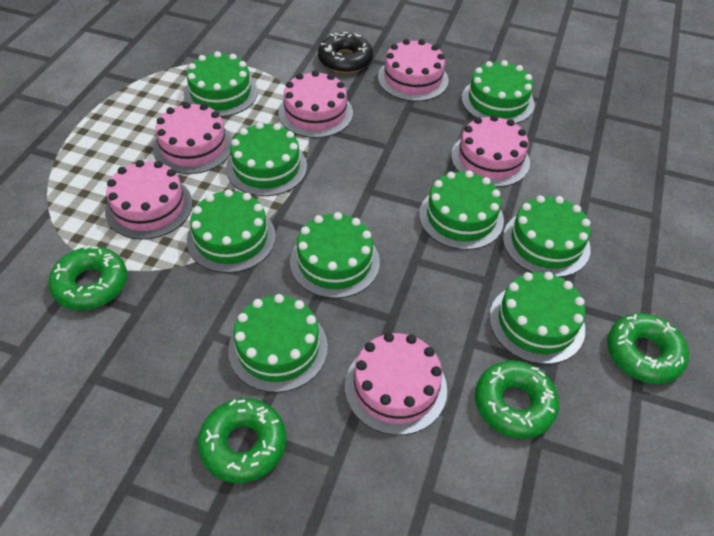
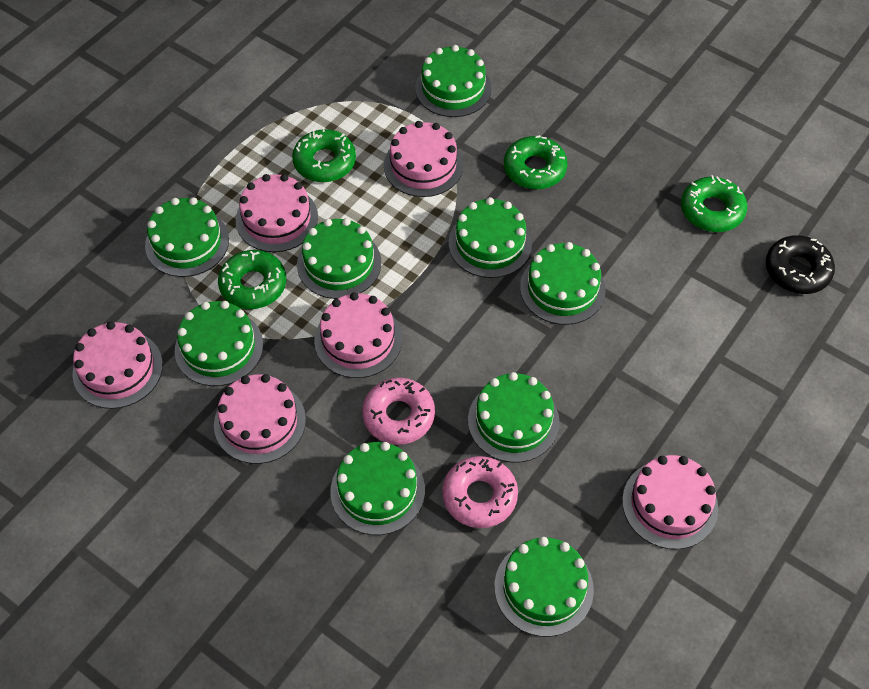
pink donut: 0 -> 2

